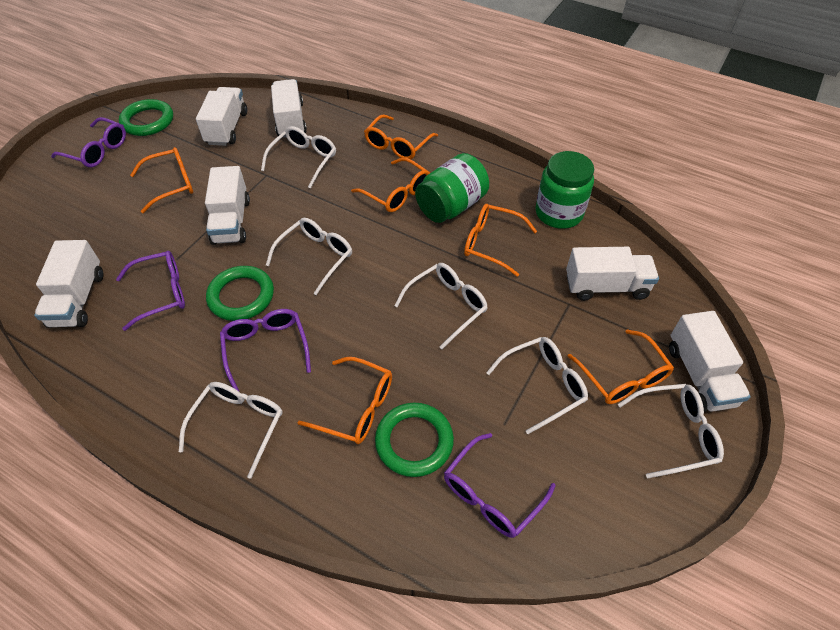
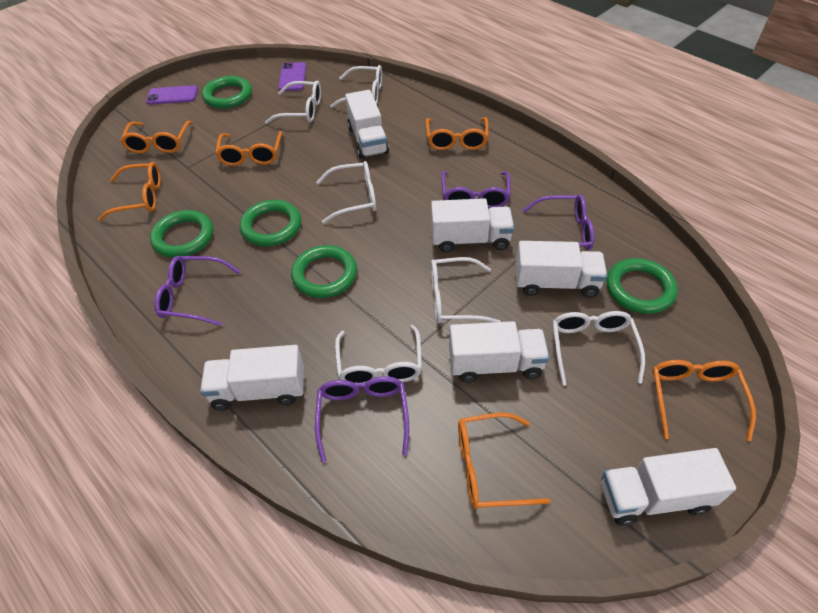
green jar: 2 -> 0
green ring: 3 -> 5
purple phone: 0 -> 2

